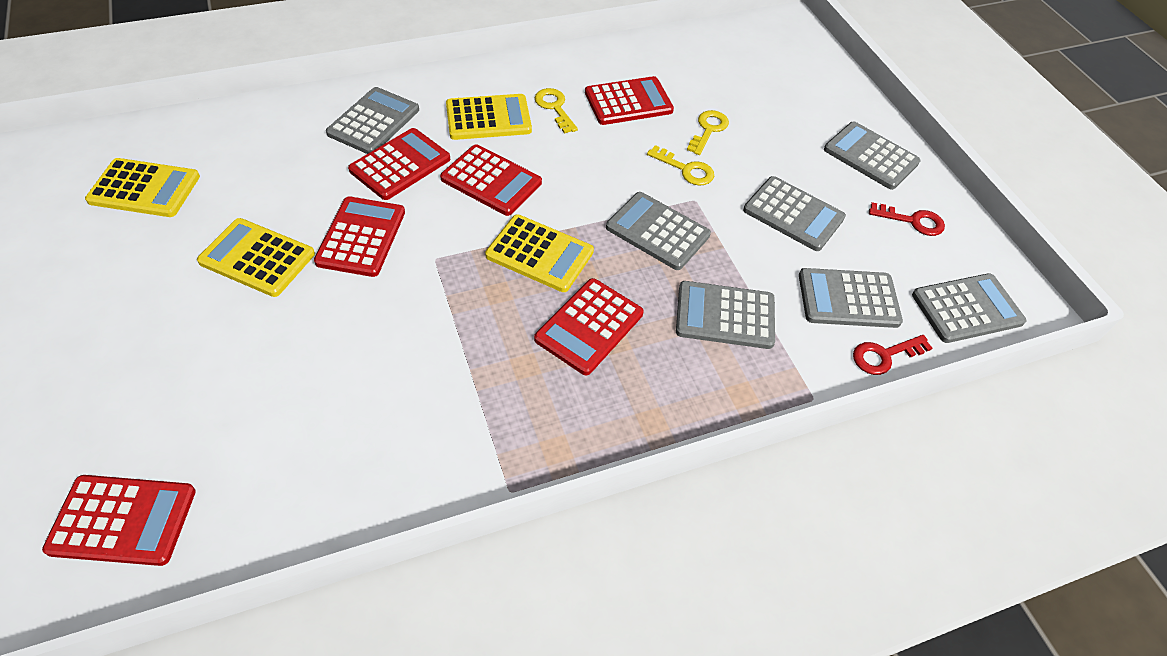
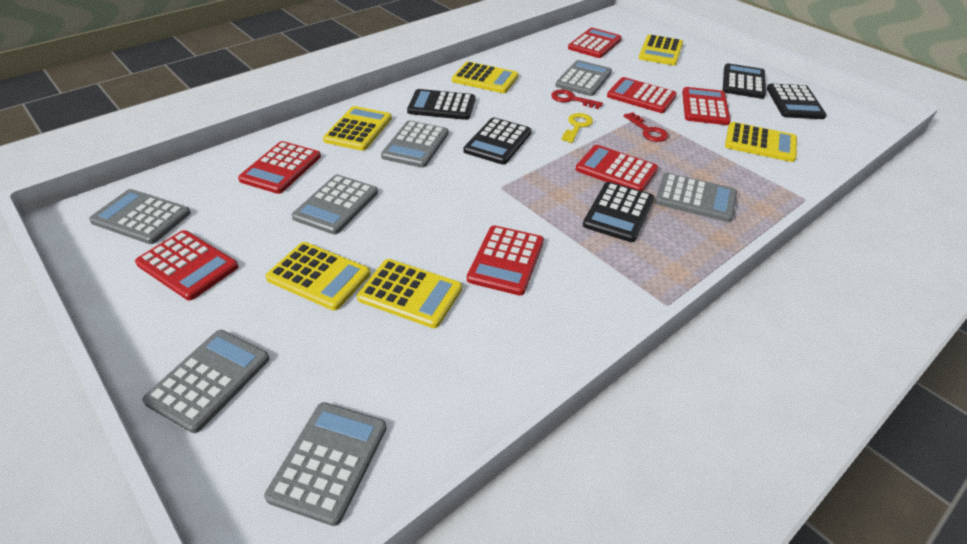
black calculator: 0 -> 5
red calculator: 6 -> 7
yellow calculator: 4 -> 6
yellow key: 3 -> 1

